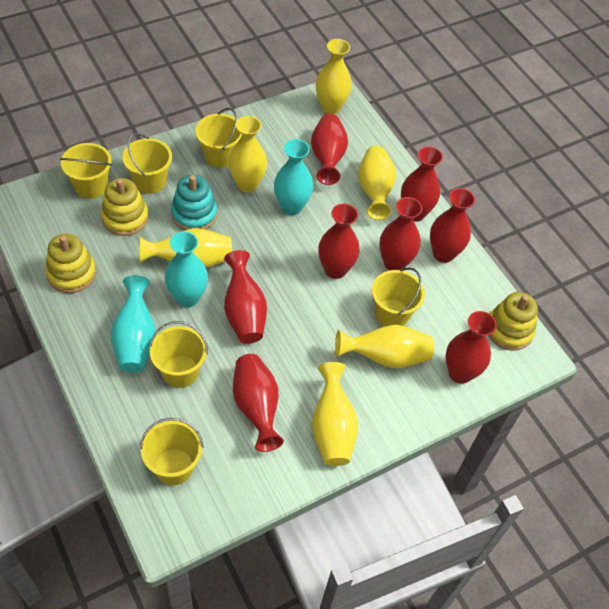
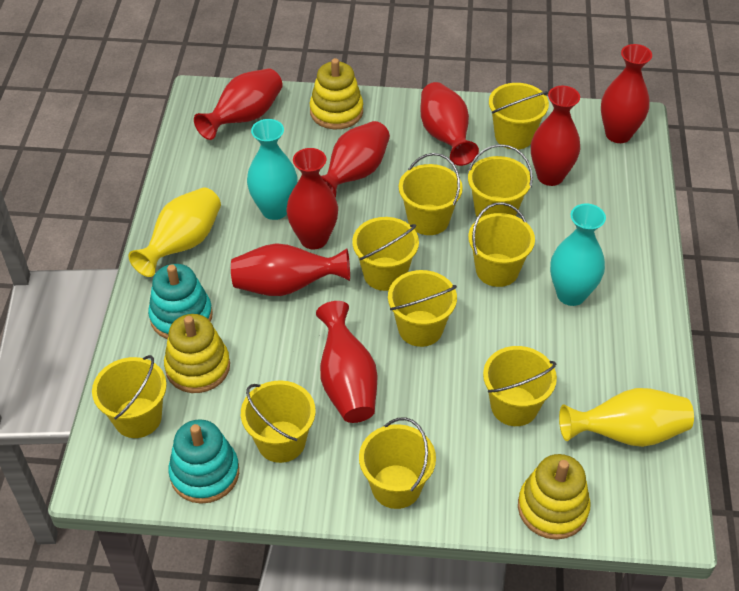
turquoise stacking toy: 1 -> 2
turquoise vase: 3 -> 2
yellow bucket: 6 -> 10
yellow vase: 6 -> 2

